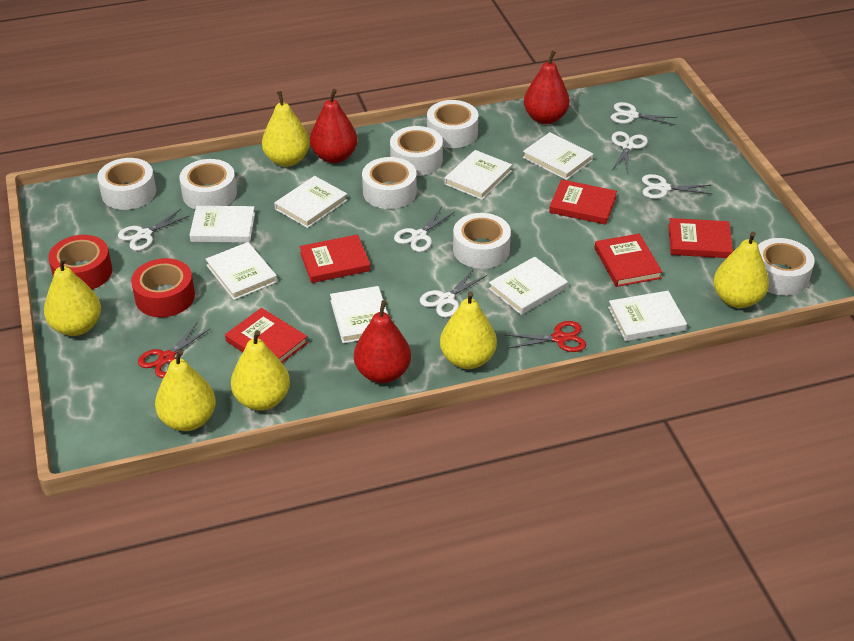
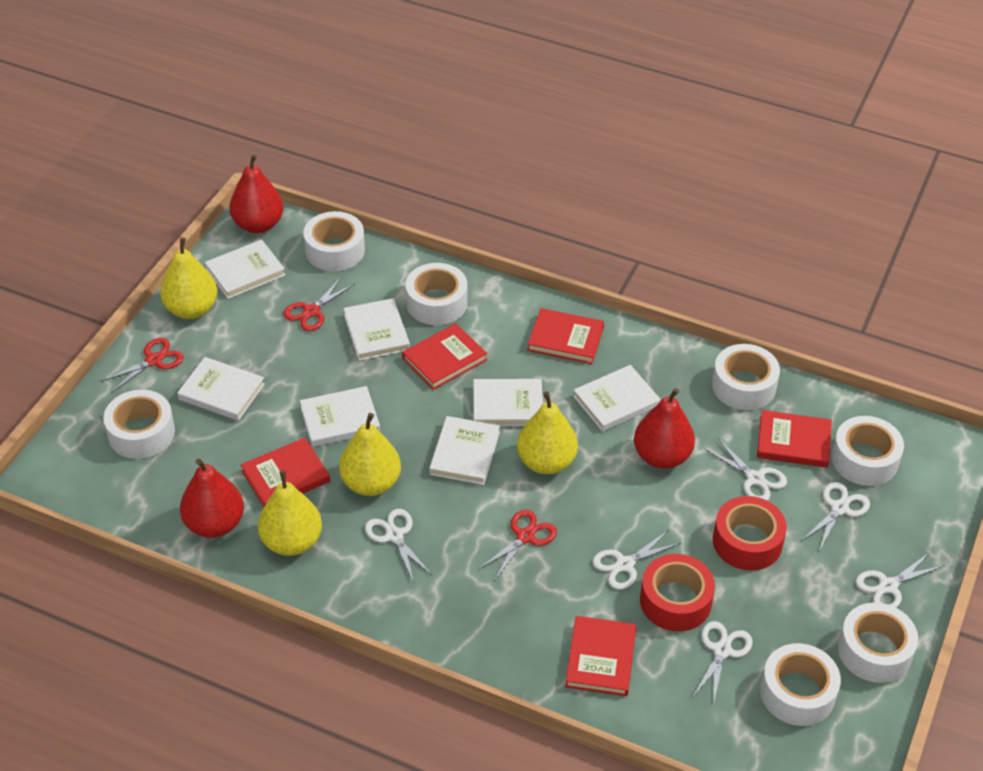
red scissors: 2 -> 3
white book: 8 -> 7
yellow pear: 6 -> 4

